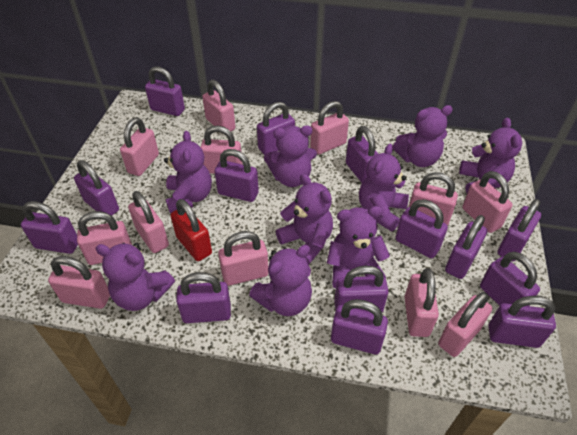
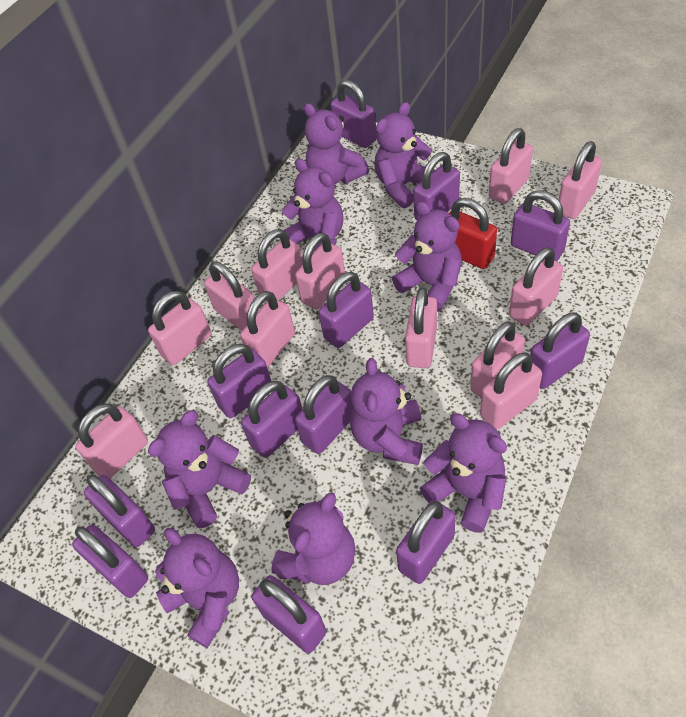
purple padlock: 14 -> 12

